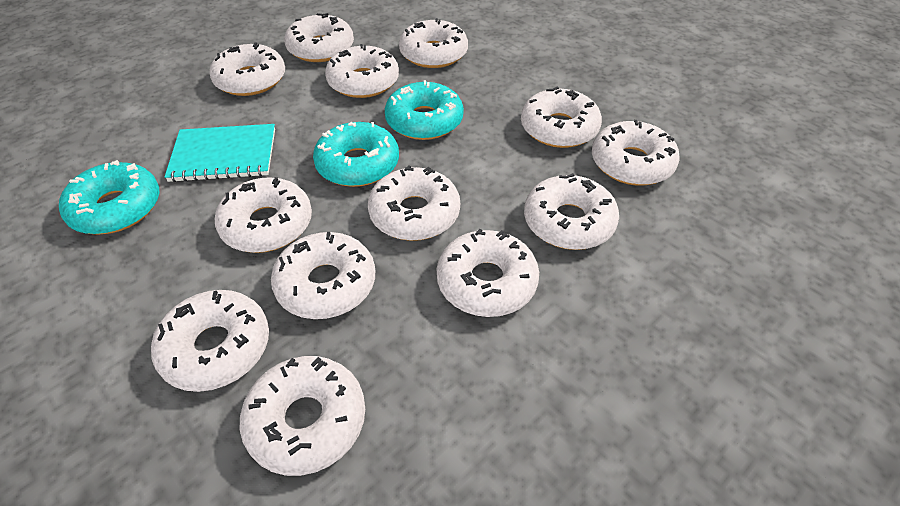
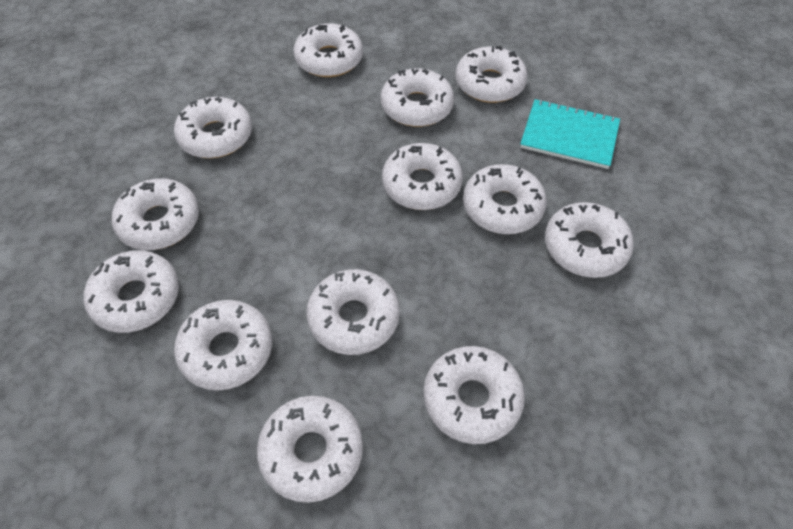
turquoise donut: 3 -> 0

